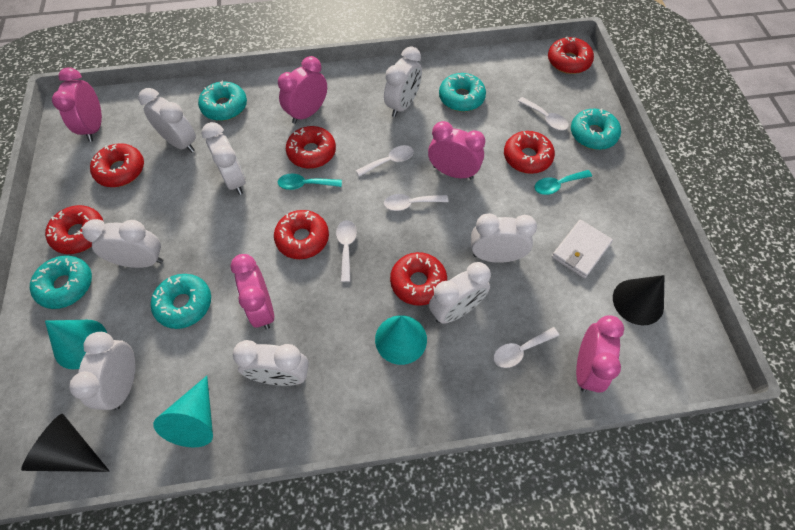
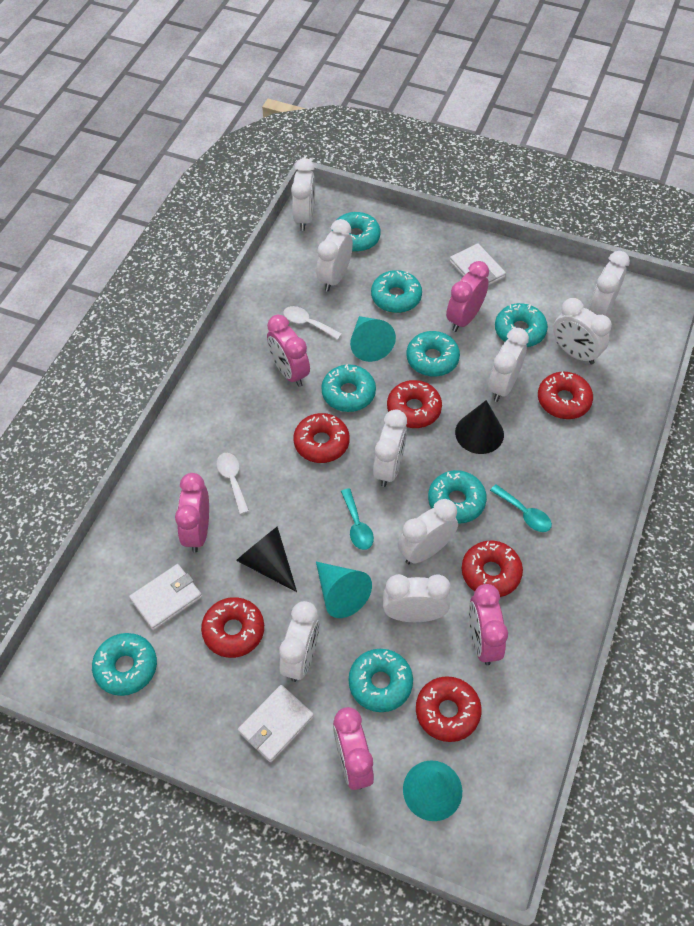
red donut: 7 -> 6
turquoise donut: 5 -> 8
white clock: 8 -> 9
white spoon: 5 -> 2
white wallet: 1 -> 3

